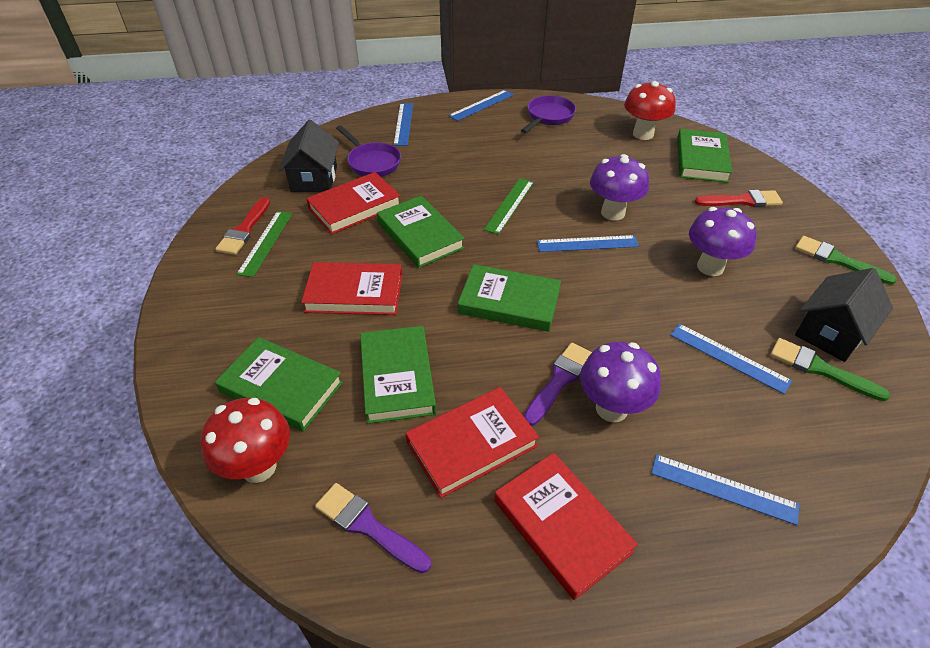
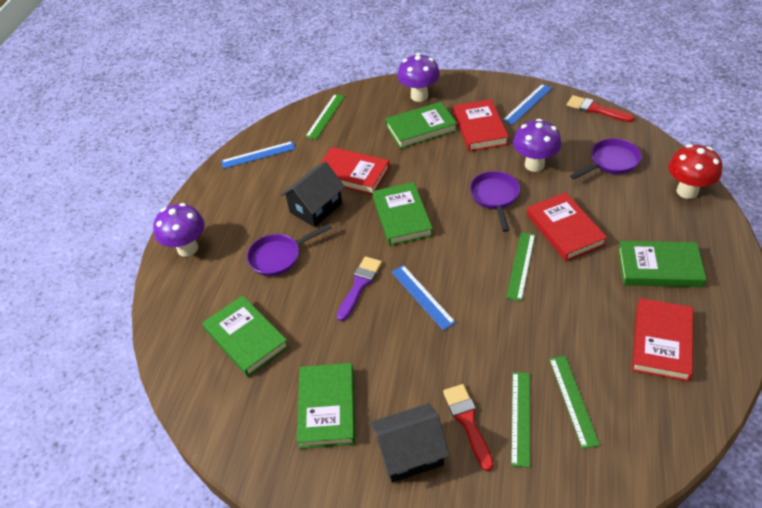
blue ruler: 5 -> 3
green brush: 2 -> 0
green ruler: 2 -> 4
purple brush: 2 -> 1
purple pan: 2 -> 3
red mushroom: 2 -> 1

